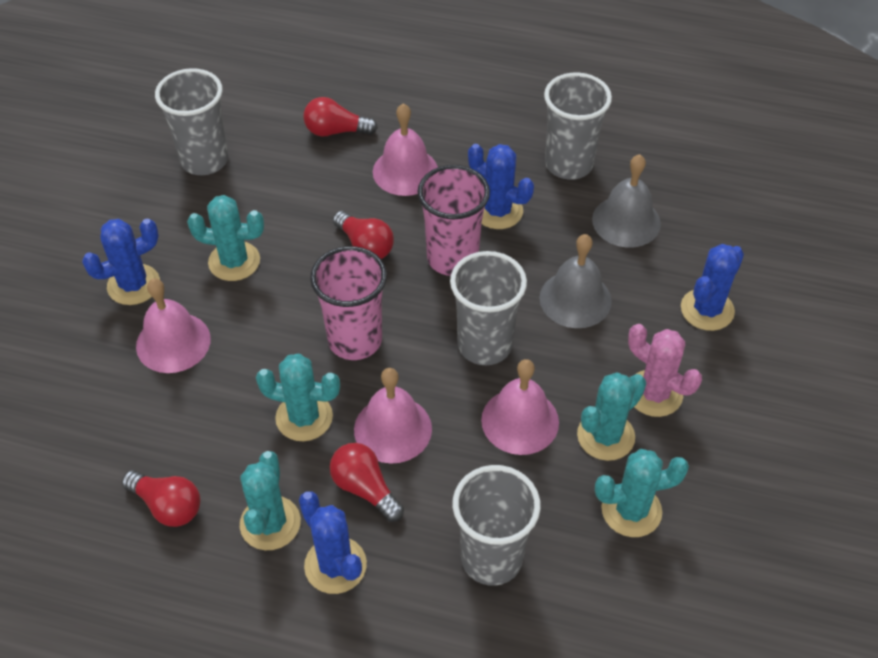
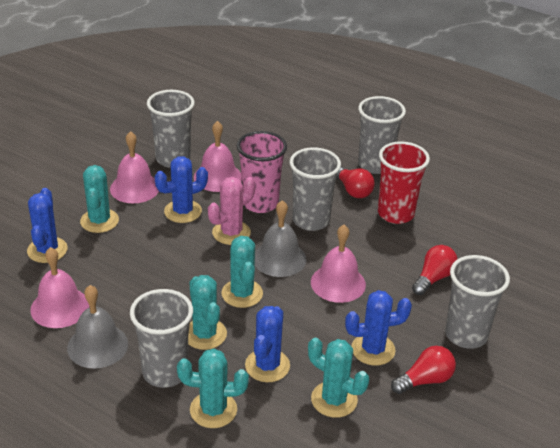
grey cup: 4 -> 5
pink cup: 2 -> 1
red cup: 0 -> 1
red light bulb: 4 -> 3

